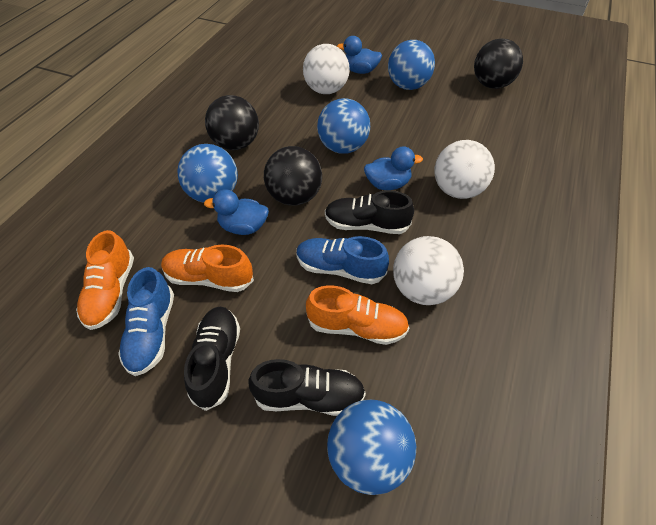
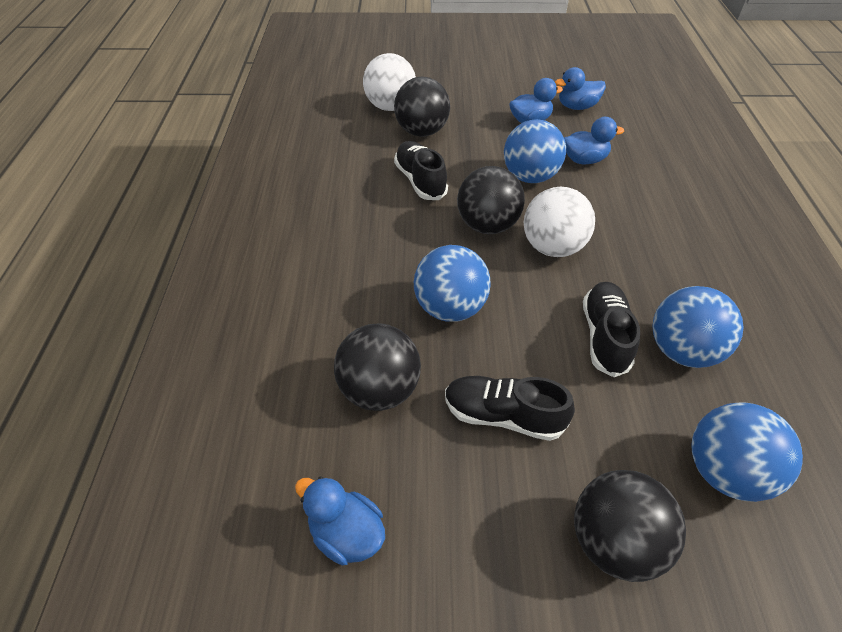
black ball: 3 -> 4
blue duck: 3 -> 4
blue shoe: 2 -> 0
orange shoe: 3 -> 0
white ball: 3 -> 2

